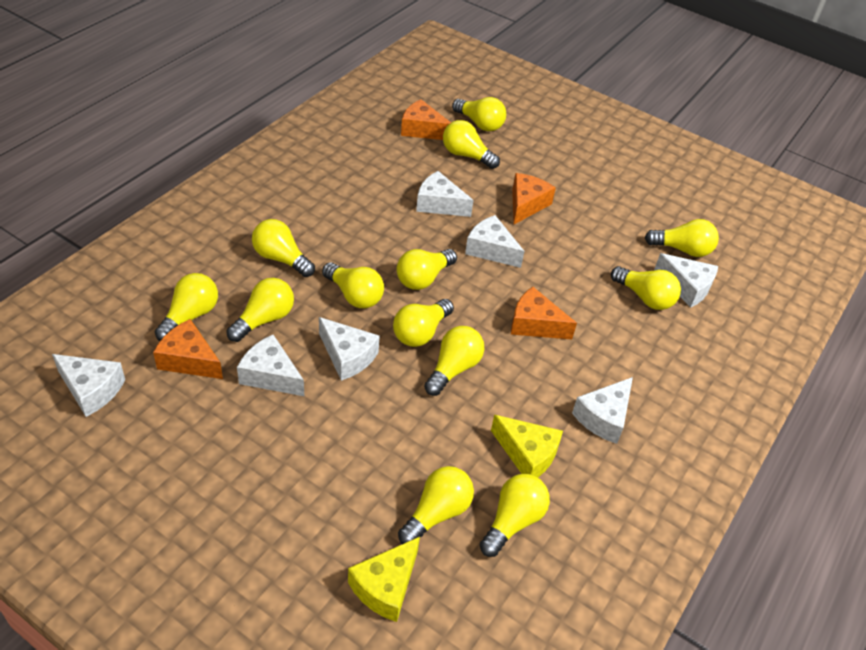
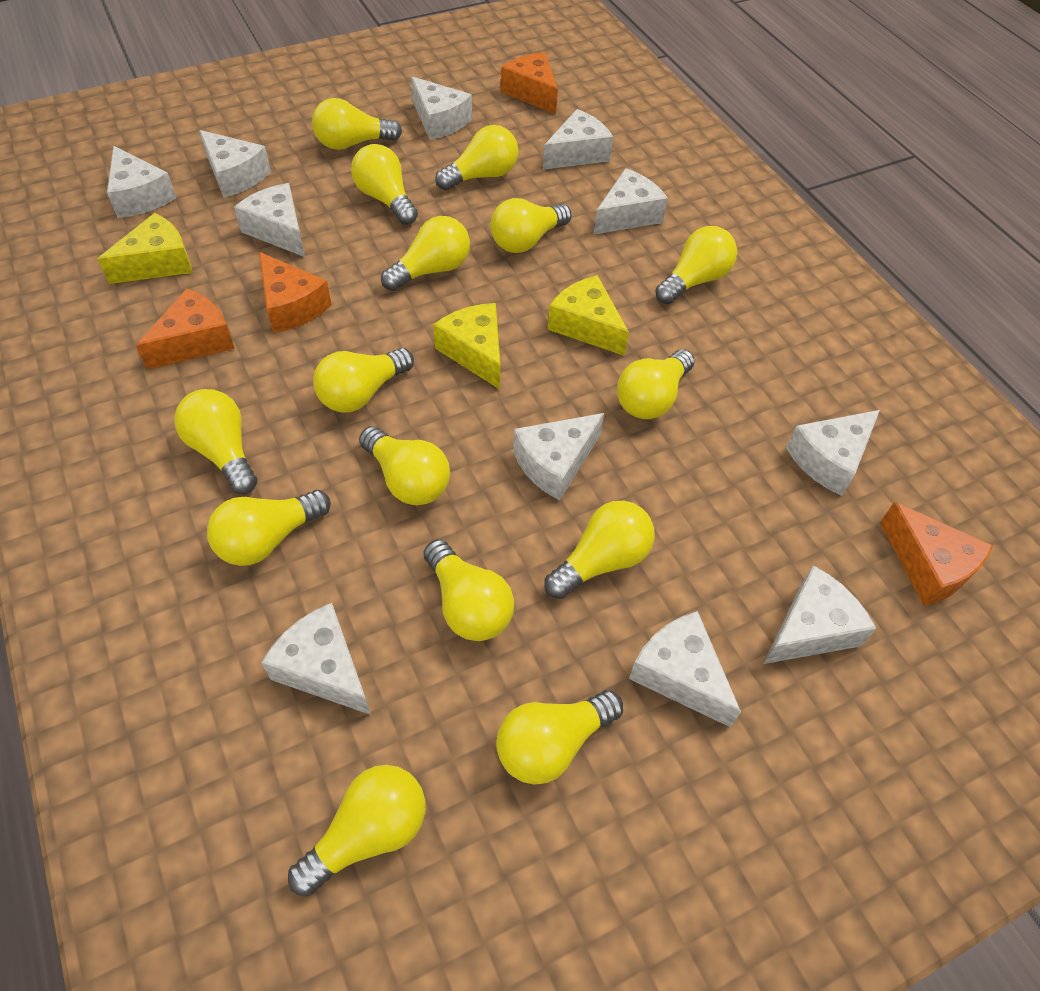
white cheese: 7 -> 11
yellow cheese: 2 -> 3
yellow light bulb: 13 -> 15

